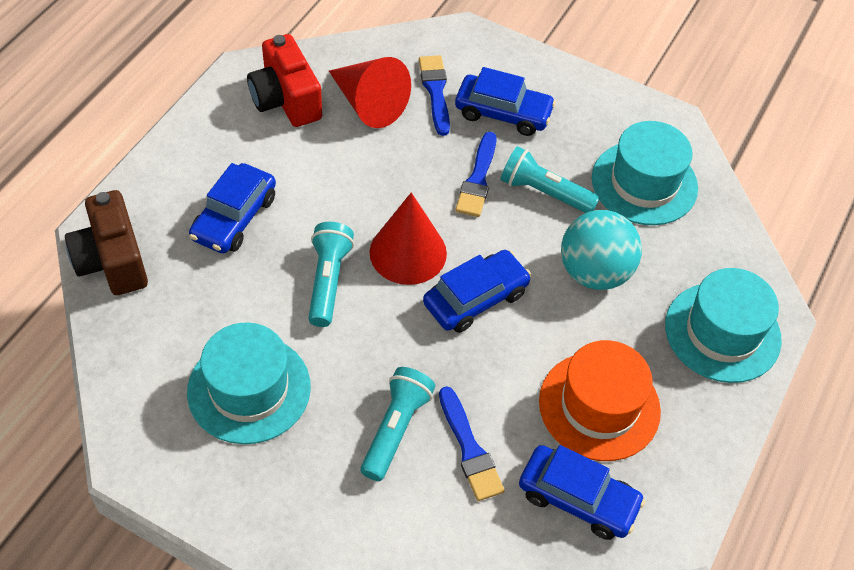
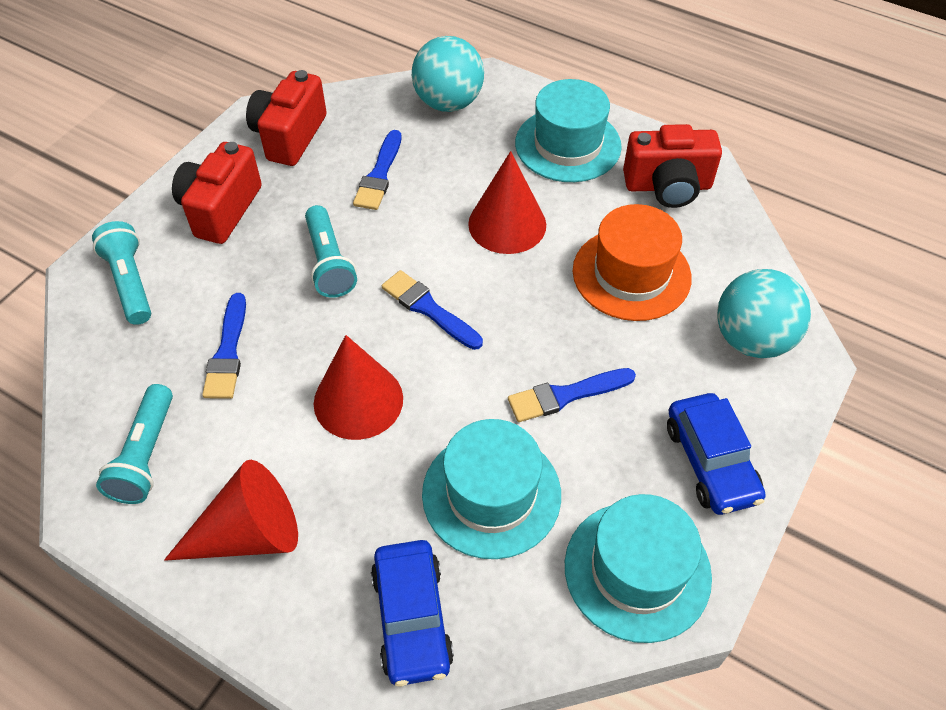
blue brush: 3 -> 4
blue car: 4 -> 2
brown camera: 1 -> 0
red camera: 1 -> 3
red cone: 2 -> 3
turquoise ball: 1 -> 2

